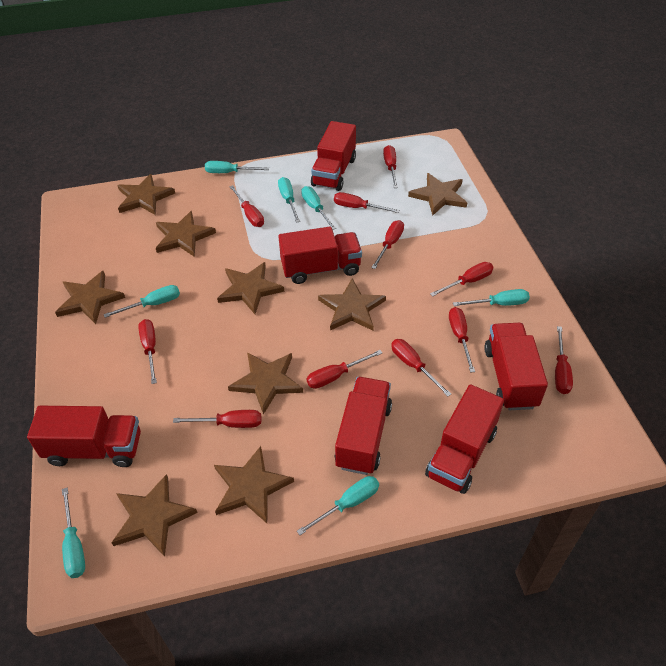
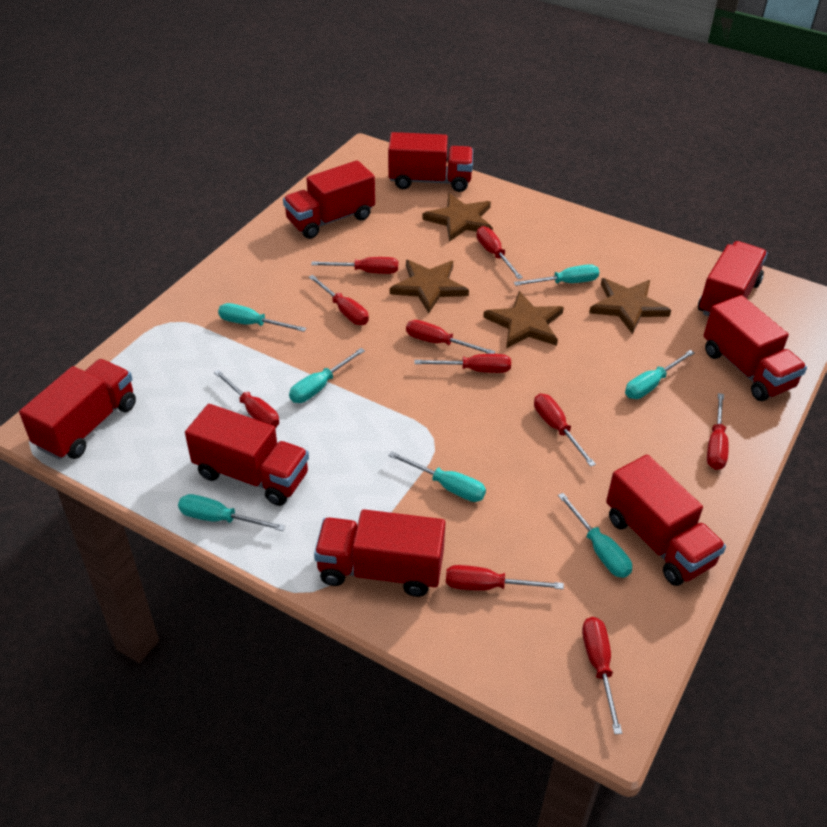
brown star: 9 -> 4
red screwdriver: 11 -> 10
red truck: 6 -> 8

